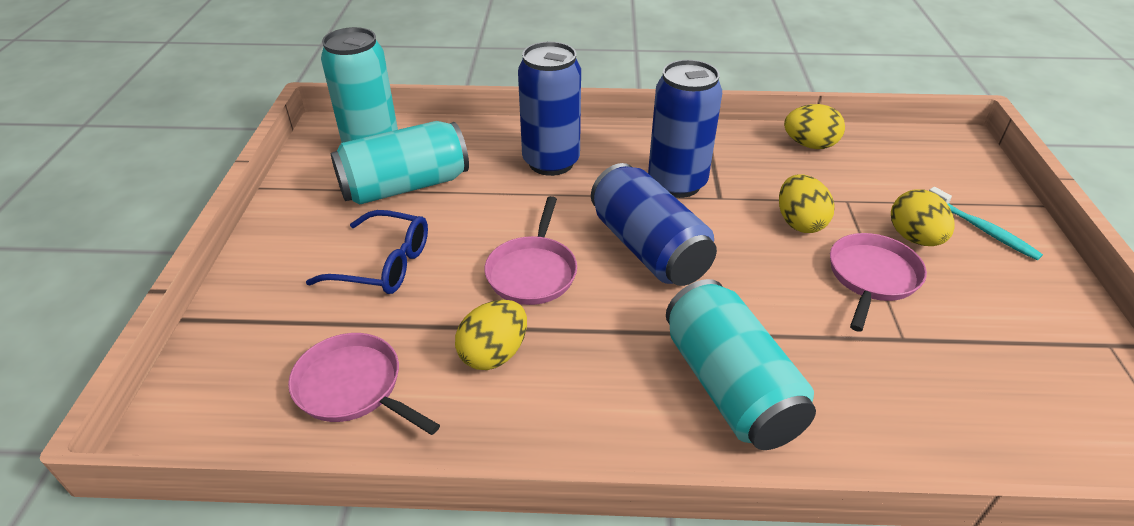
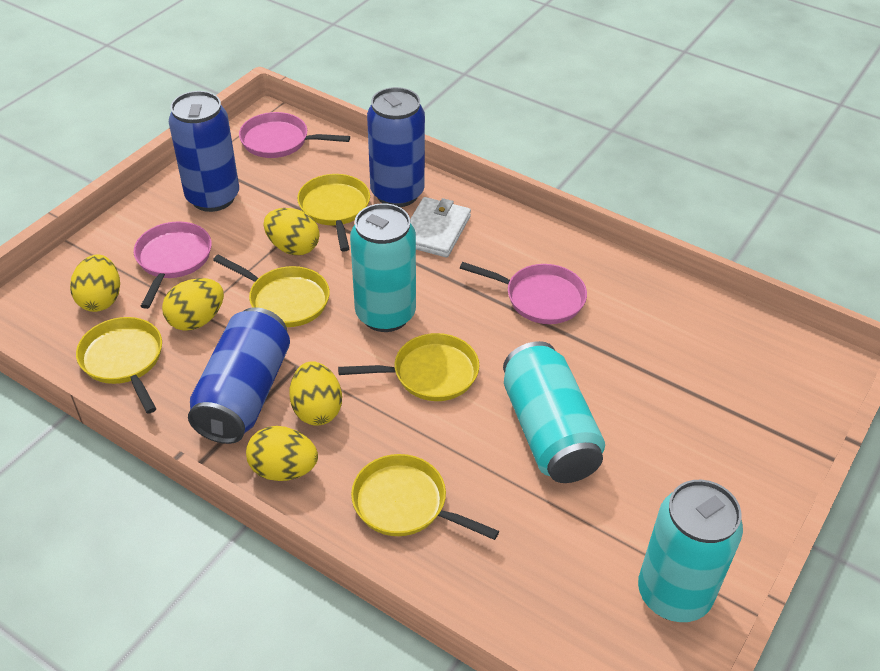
blue glasses: 1 -> 0
turquoise toothbrush: 1 -> 0
white wallet: 0 -> 1
yellow egg: 4 -> 5
yellow pan: 0 -> 5

